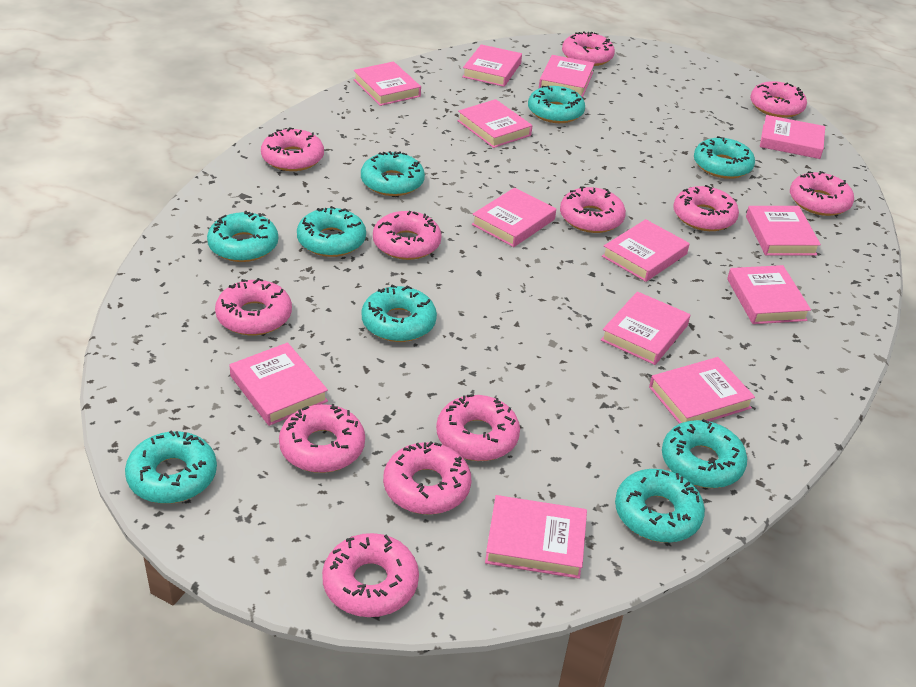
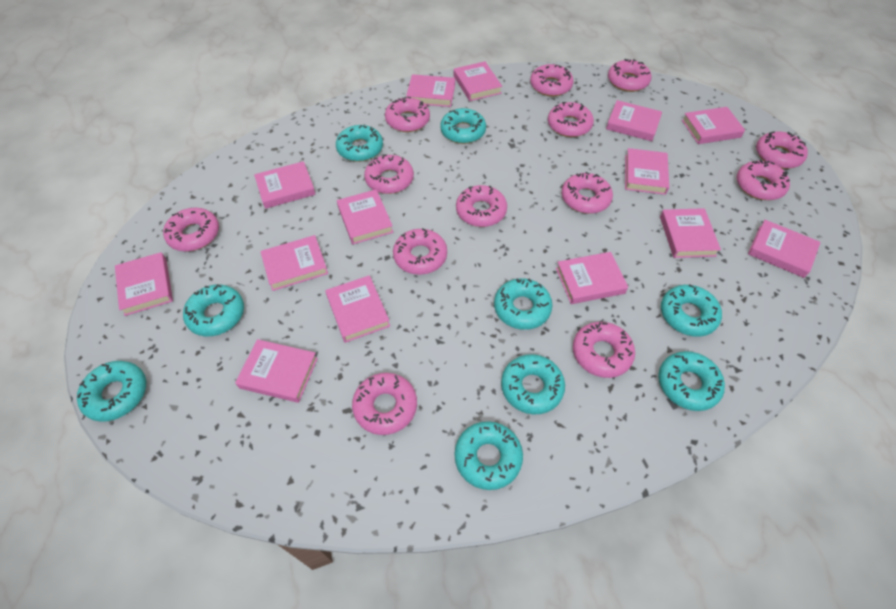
pink book: 13 -> 14
pink donut: 12 -> 13

